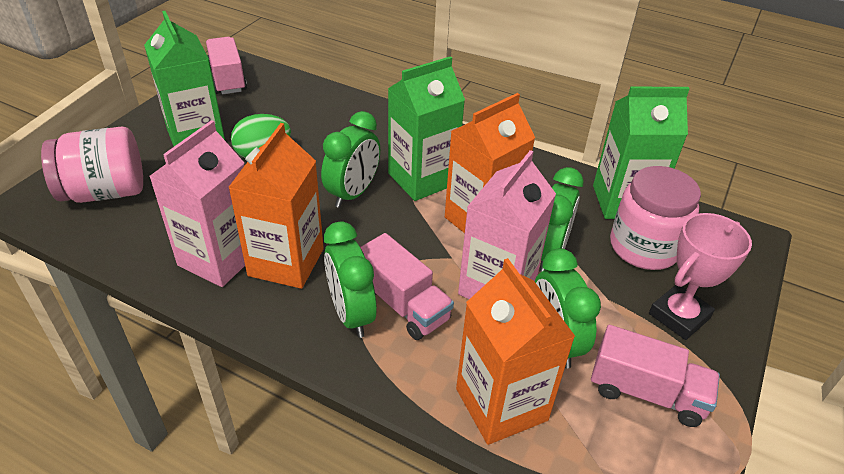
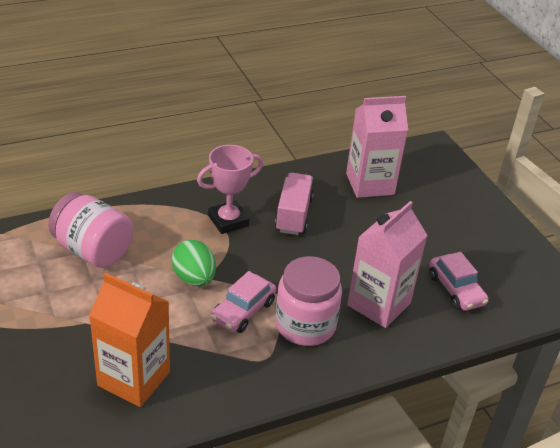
green carton: 3 -> 0
green clock: 4 -> 0
orange carton: 3 -> 1
pink car: 0 -> 2
pink truck: 3 -> 1

